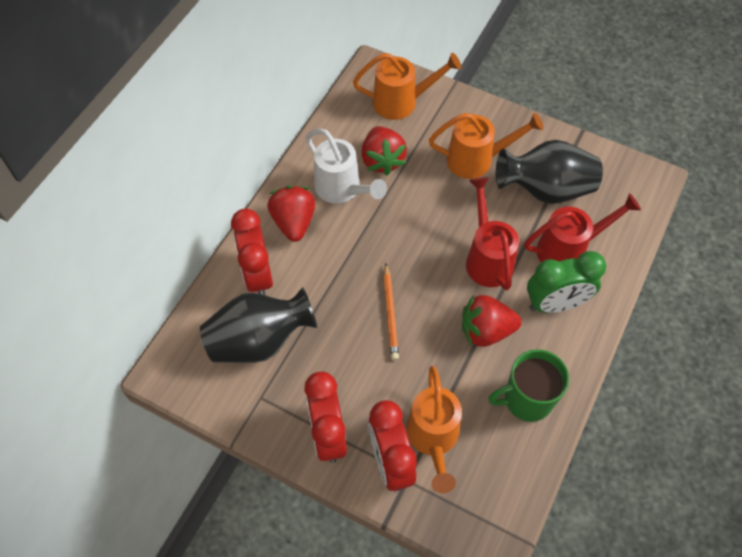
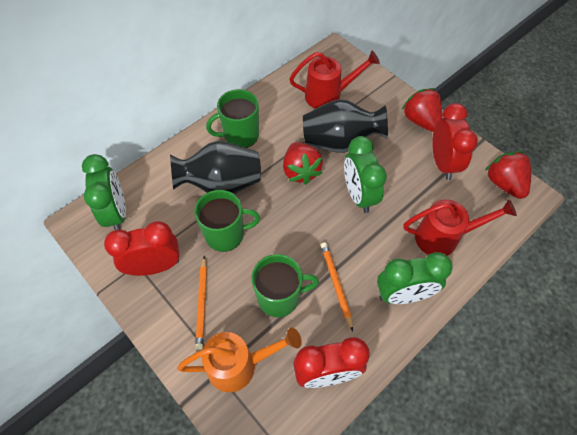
green clock: 1 -> 3
green mug: 1 -> 3
orange pencil: 1 -> 2
orange watering can: 3 -> 1
white watering can: 1 -> 0

